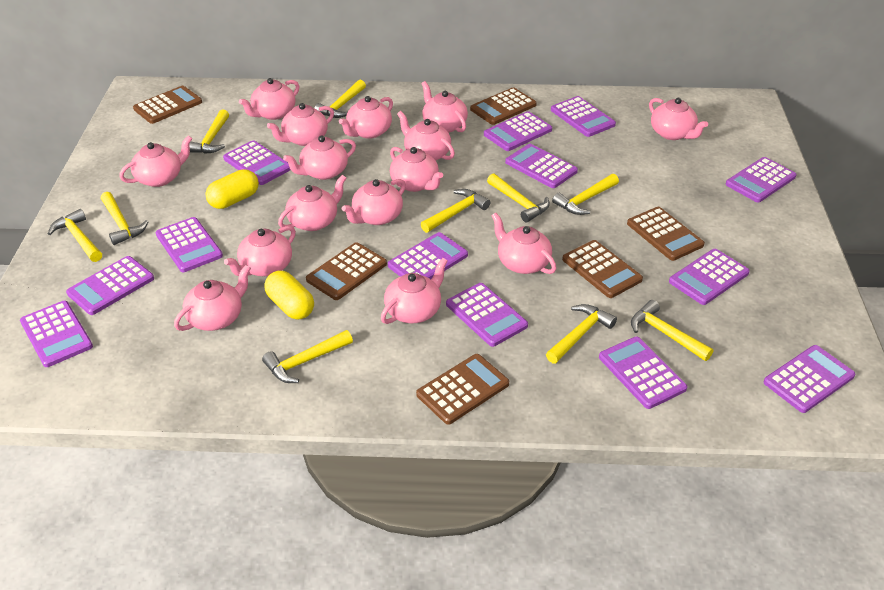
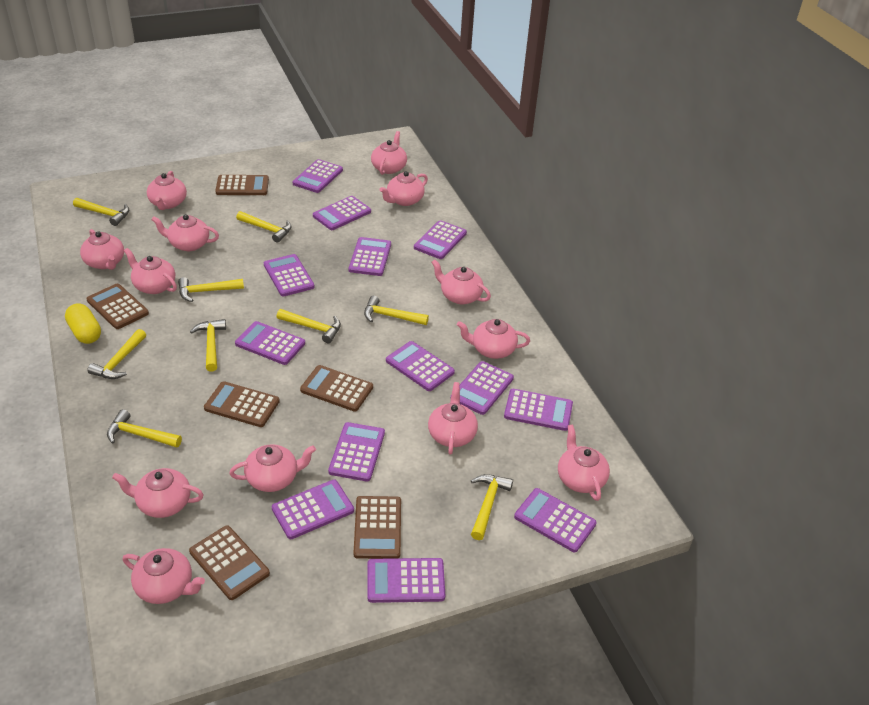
pink teapot: 15 -> 13
yellow capsule: 2 -> 1
yellow hammer: 10 -> 9

